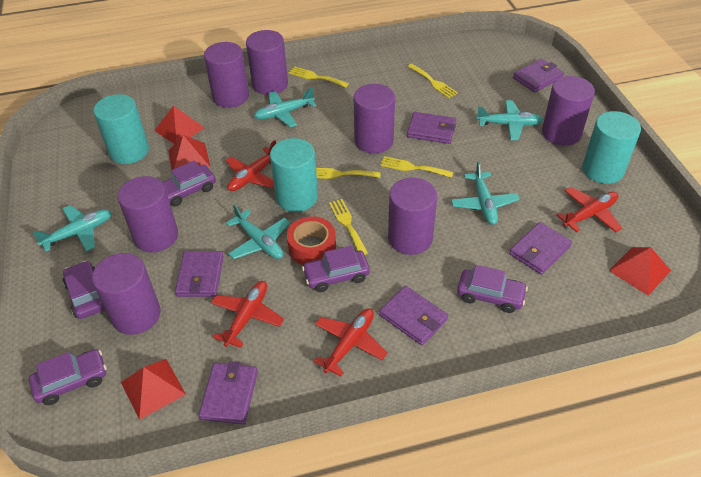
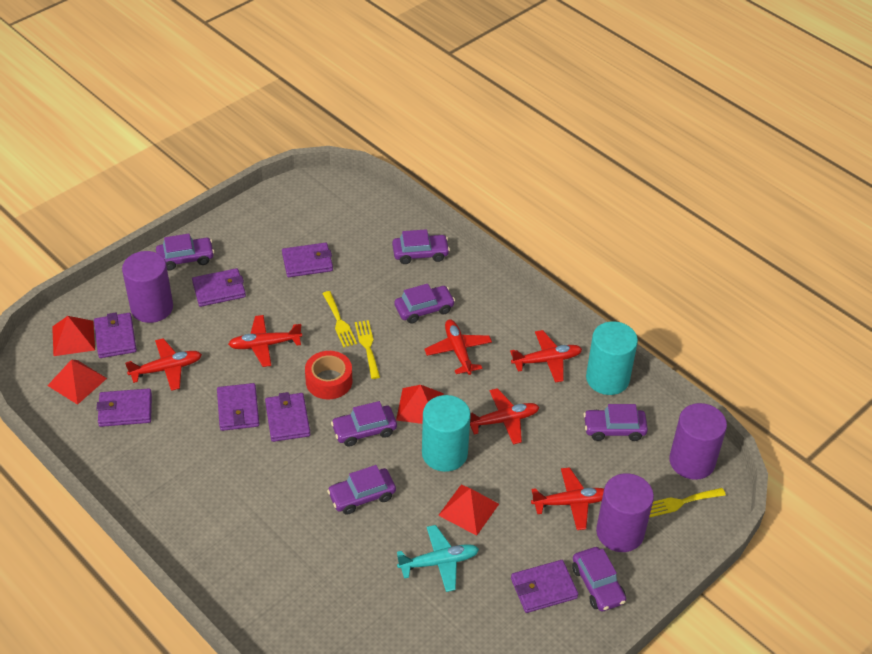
purple car: 5 -> 7
purple cylinder: 7 -> 3
purple wallet: 6 -> 7
red plane: 4 -> 6
turquoise cylinder: 3 -> 2
turquoise plane: 5 -> 1
yellow fork: 5 -> 3

